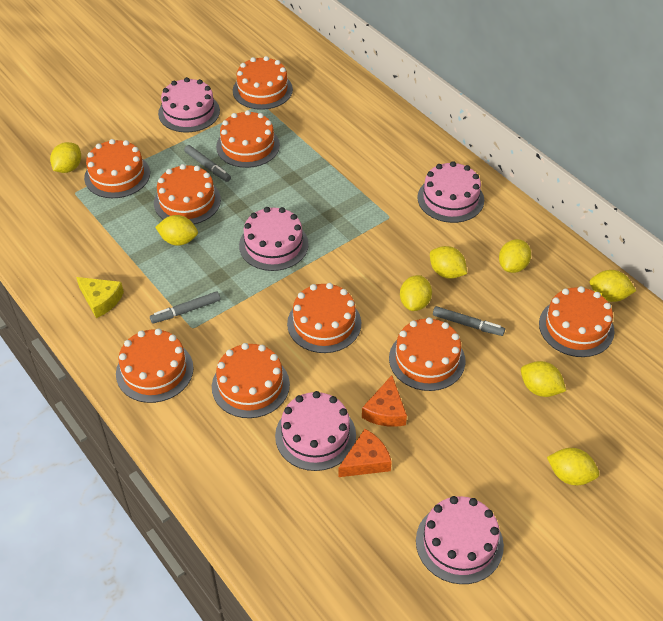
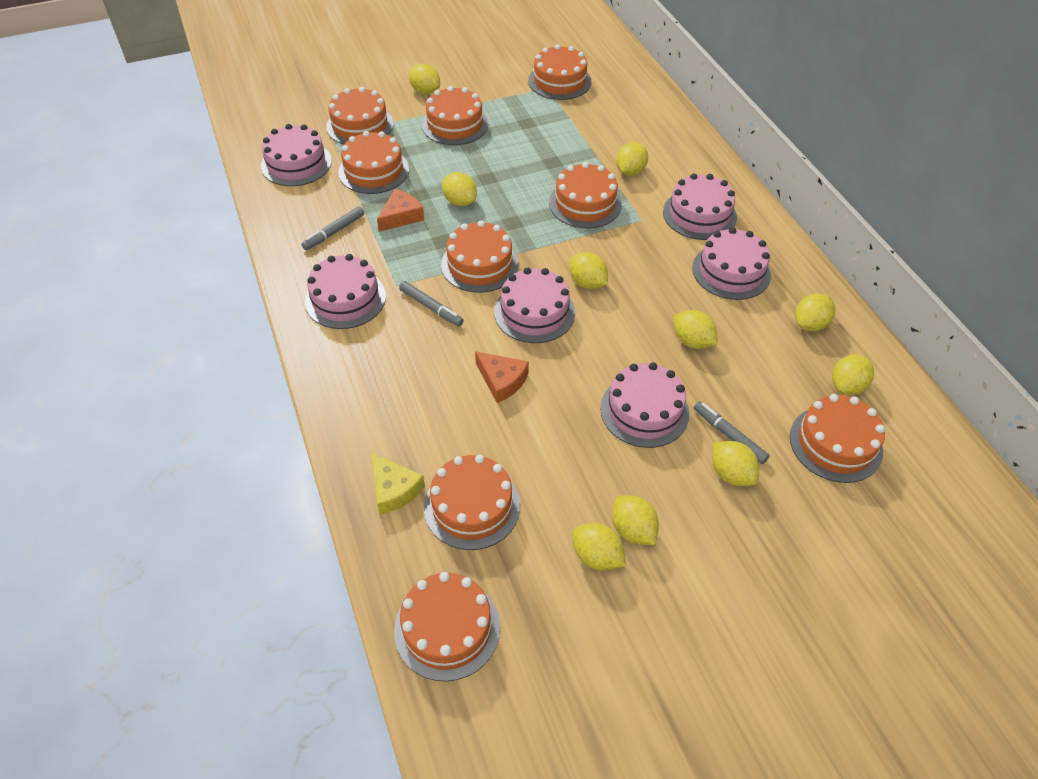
pink cake: 5 -> 6
yellow lemon: 8 -> 10

